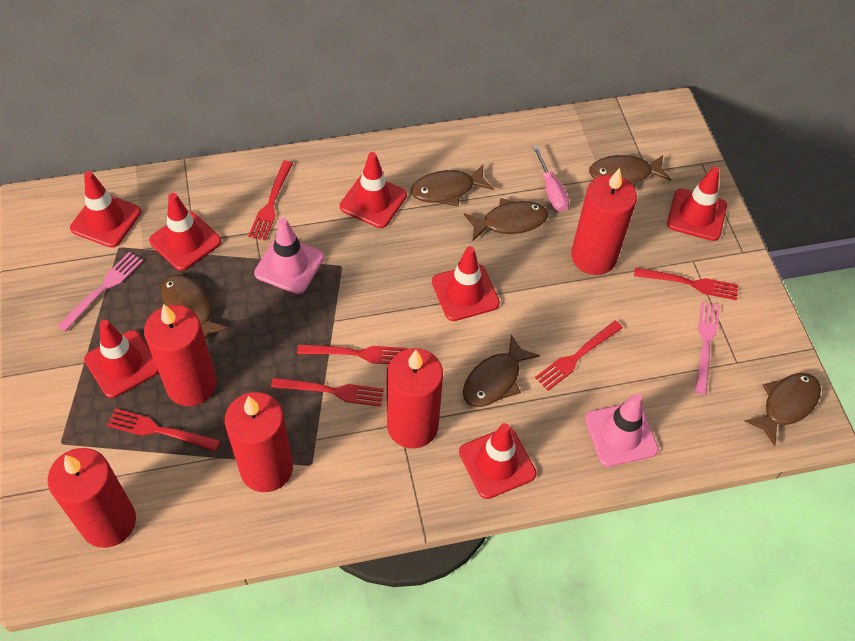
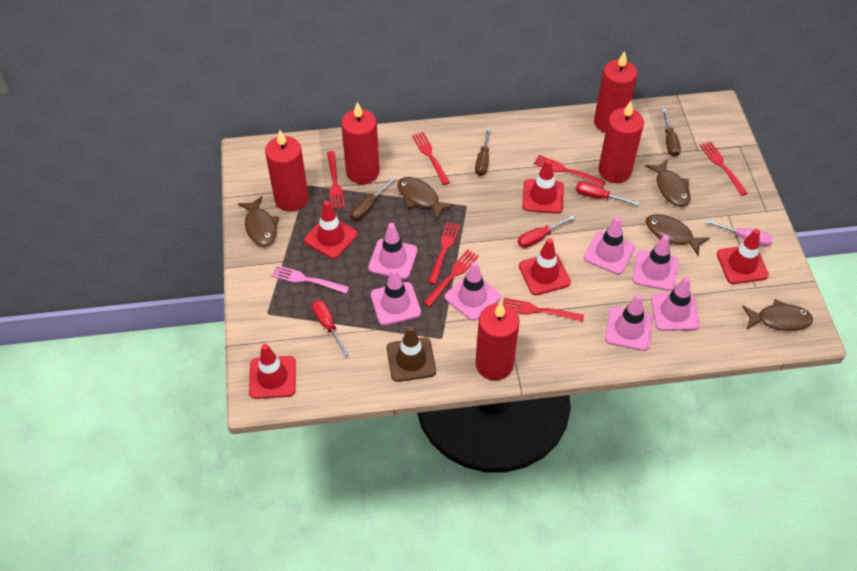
brown fish: 6 -> 5
brown screwdriver: 0 -> 3
brown traffic cone: 0 -> 1
pink fork: 2 -> 1
pink traffic cone: 2 -> 7
red fork: 6 -> 7
red screwdriver: 0 -> 3
red traffic cone: 7 -> 5

